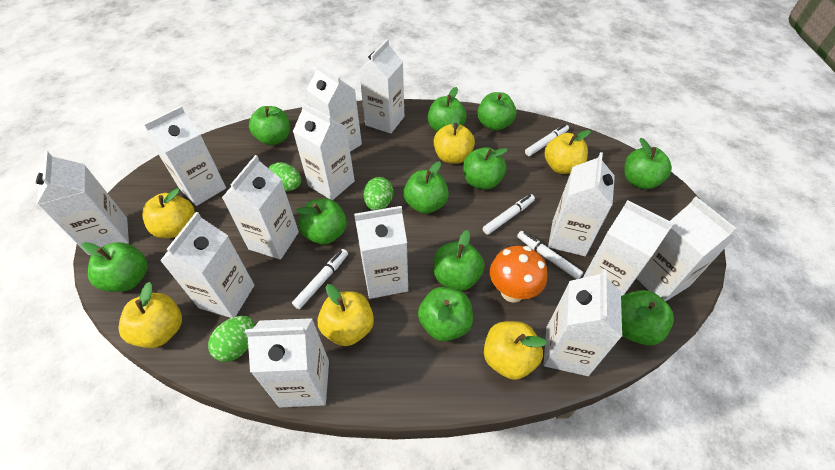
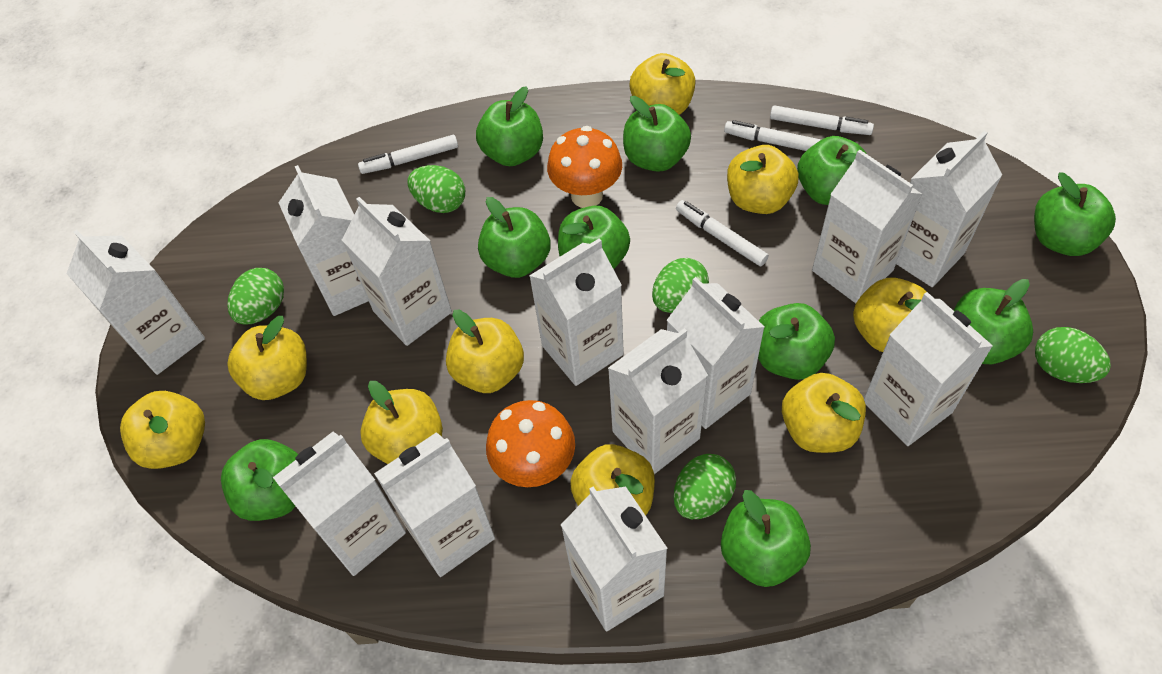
green apple: 11 -> 10
green egg: 3 -> 5
orange mushroom: 1 -> 2
white carton: 13 -> 12
yellow apple: 6 -> 9

